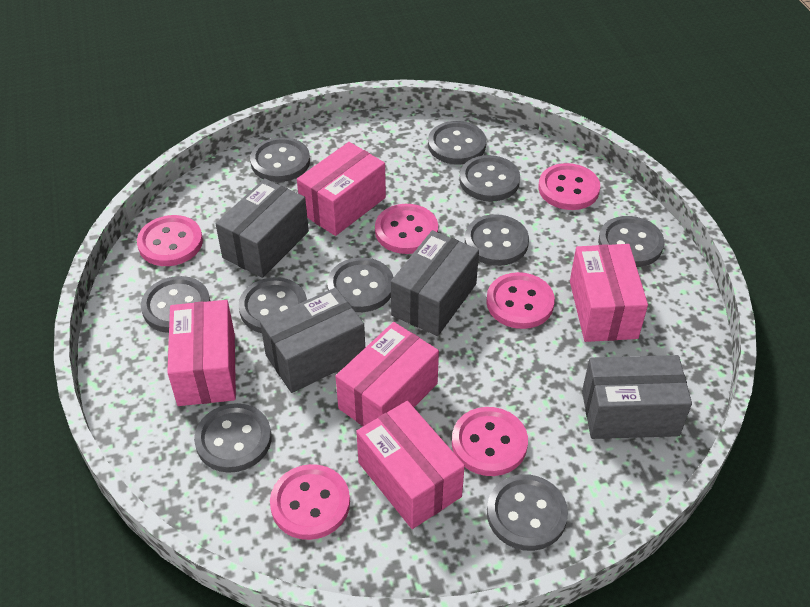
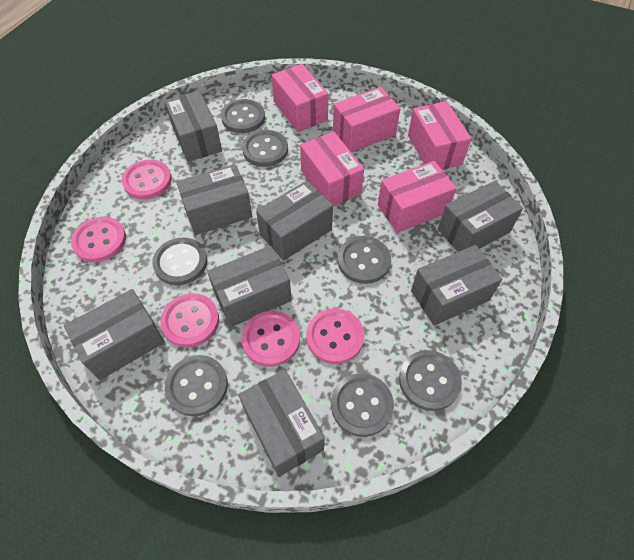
grey box: 4 -> 8
grey button: 10 -> 7
pink button: 6 -> 5

